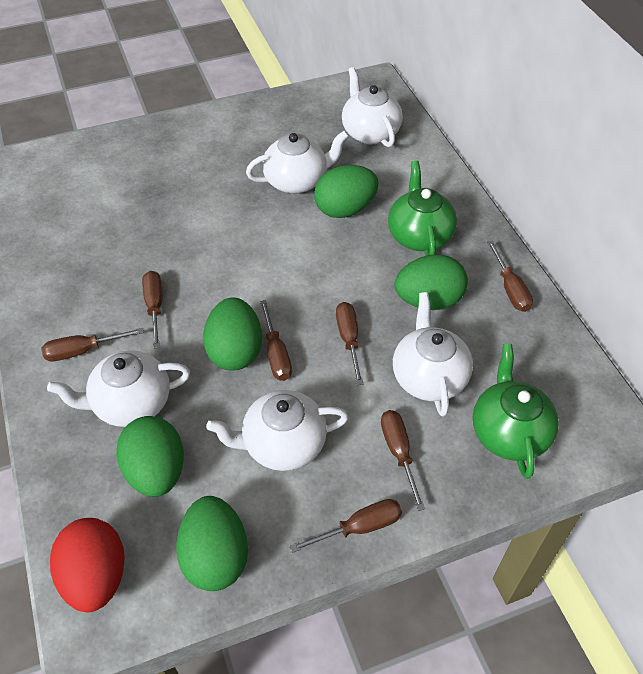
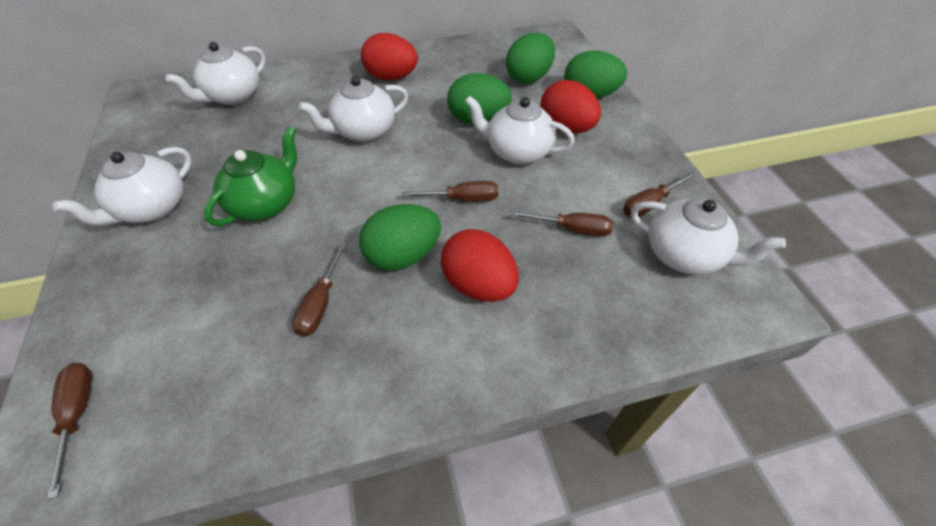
brown screwdriver: 7 -> 5
green egg: 5 -> 4
green teapot: 2 -> 1
red egg: 1 -> 3

